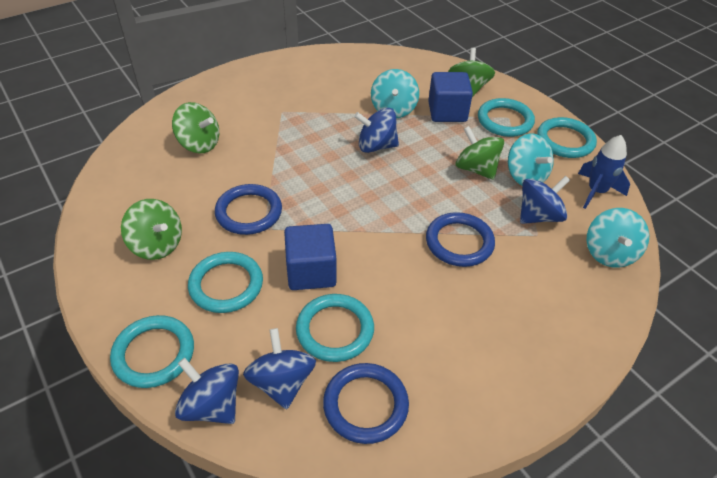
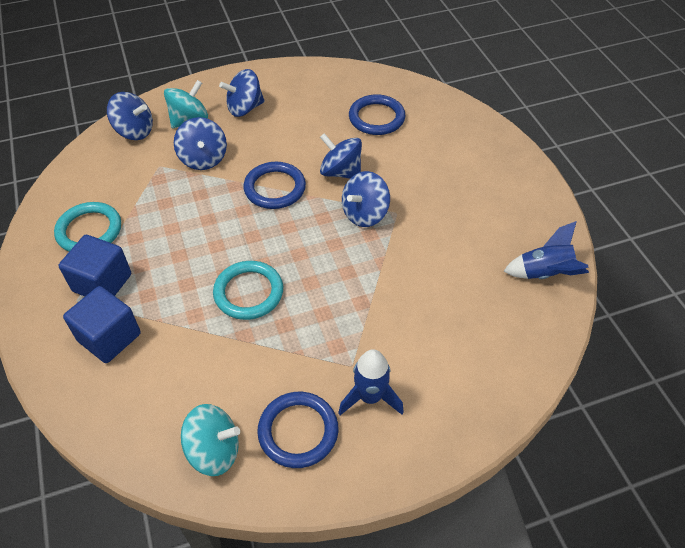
blue rocket: 1 -> 2
blue spinning top: 4 -> 5
green spinning top: 4 -> 0
turquoise ring: 5 -> 2
turquoise spinning top: 3 -> 2

